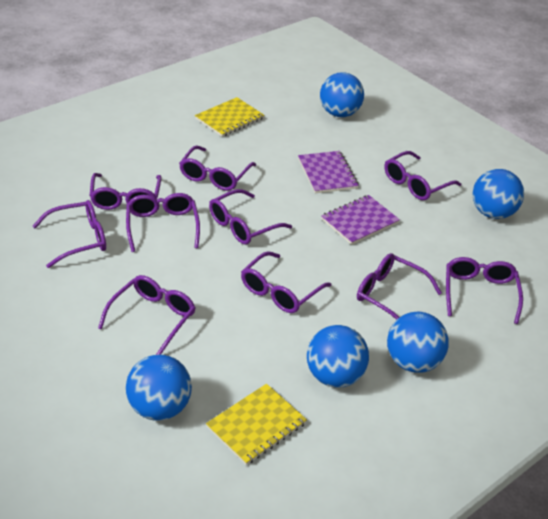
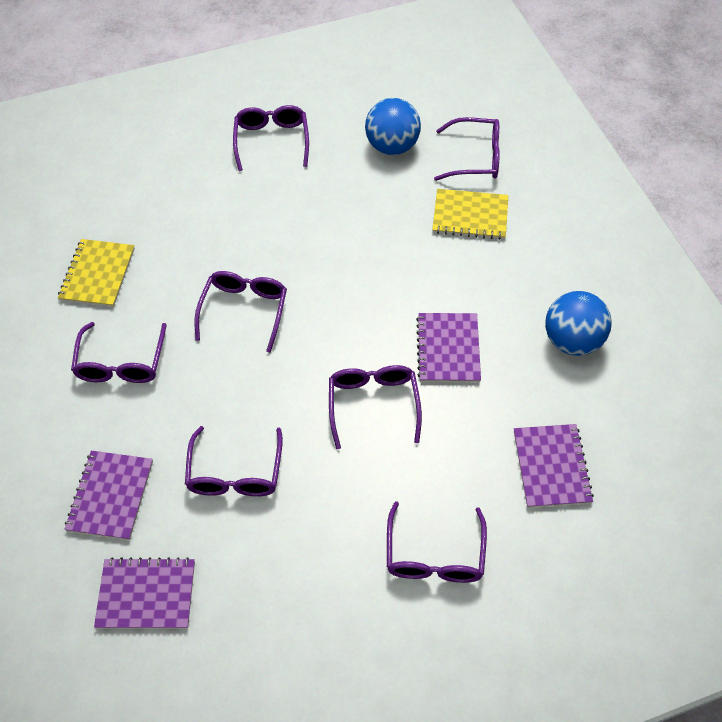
blue ball: 5 -> 2
purple glasses: 10 -> 7
purple notebook: 2 -> 4

